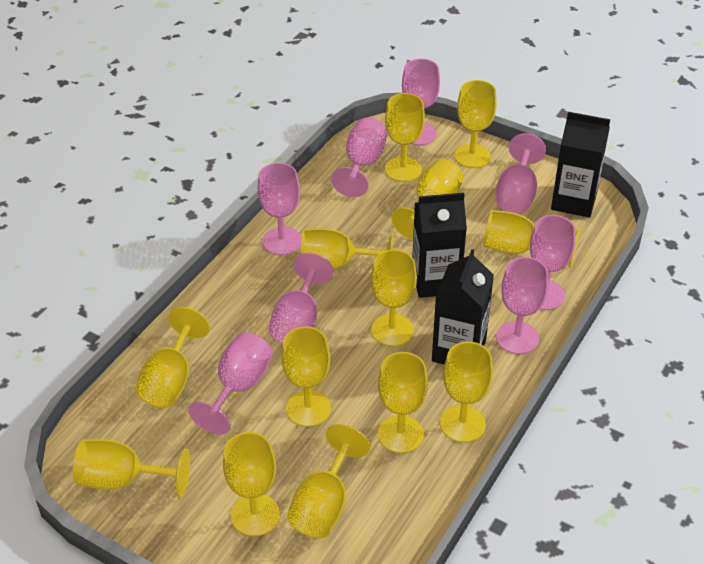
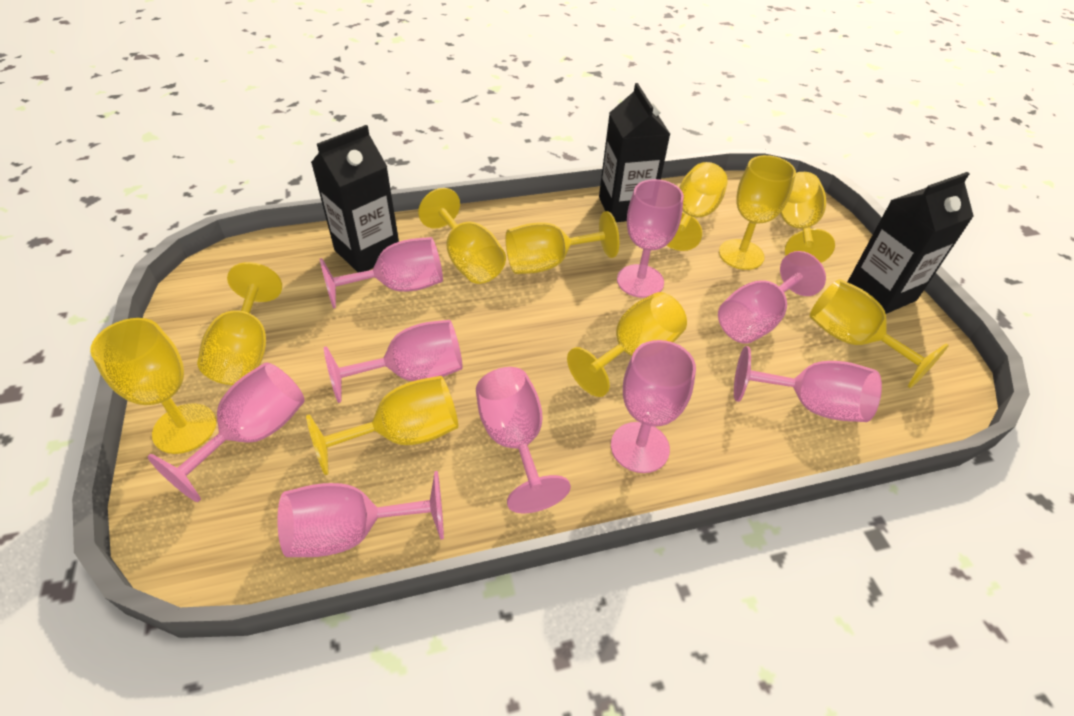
pink goblet: 8 -> 9
yellow goblet: 13 -> 10

